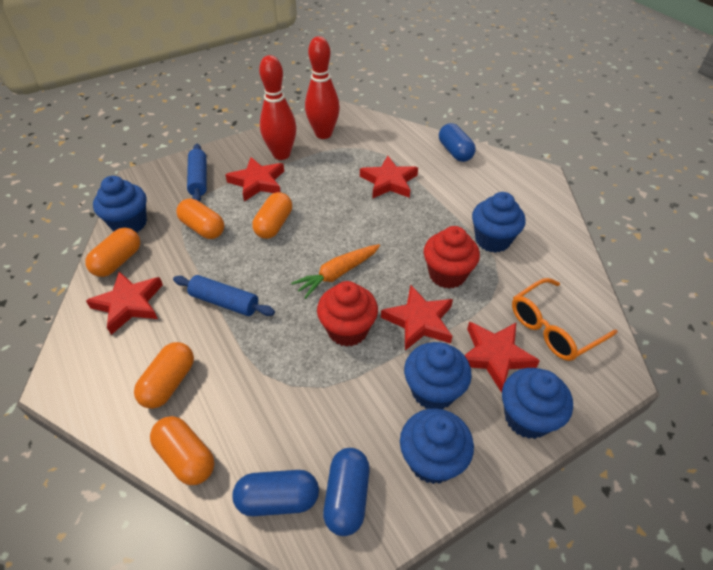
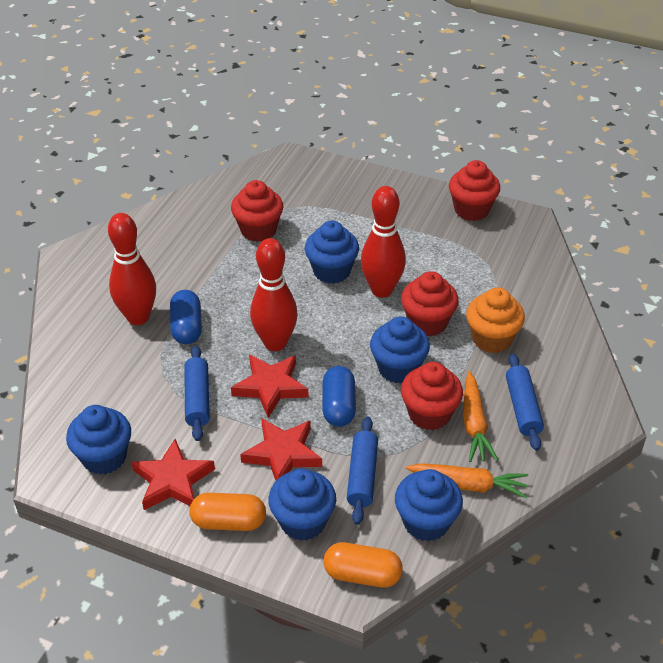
blue capsule: 3 -> 2
blue rolling pin: 2 -> 3
orange capsule: 5 -> 2
orange carrot: 1 -> 2
orange cupcake: 0 -> 1
orange glasses: 1 -> 0
red bowling pin: 2 -> 3
red cupcake: 2 -> 4
red star: 5 -> 3

